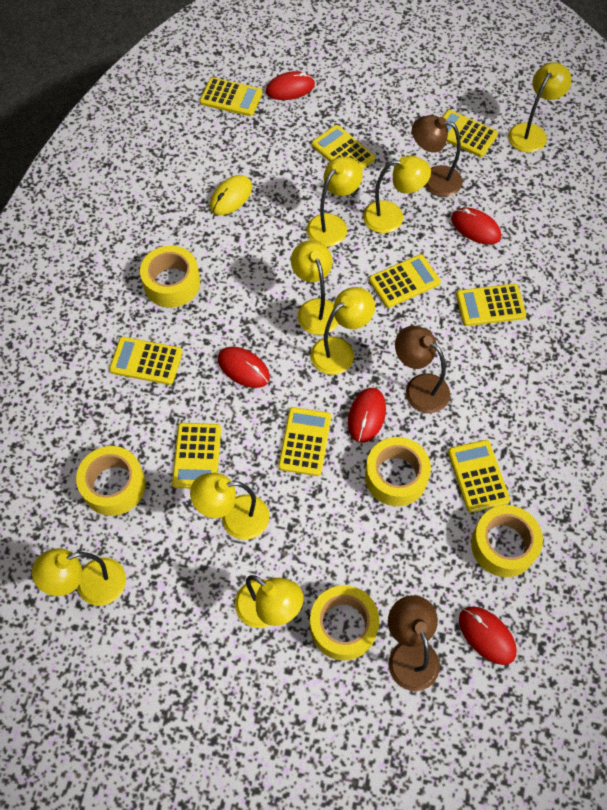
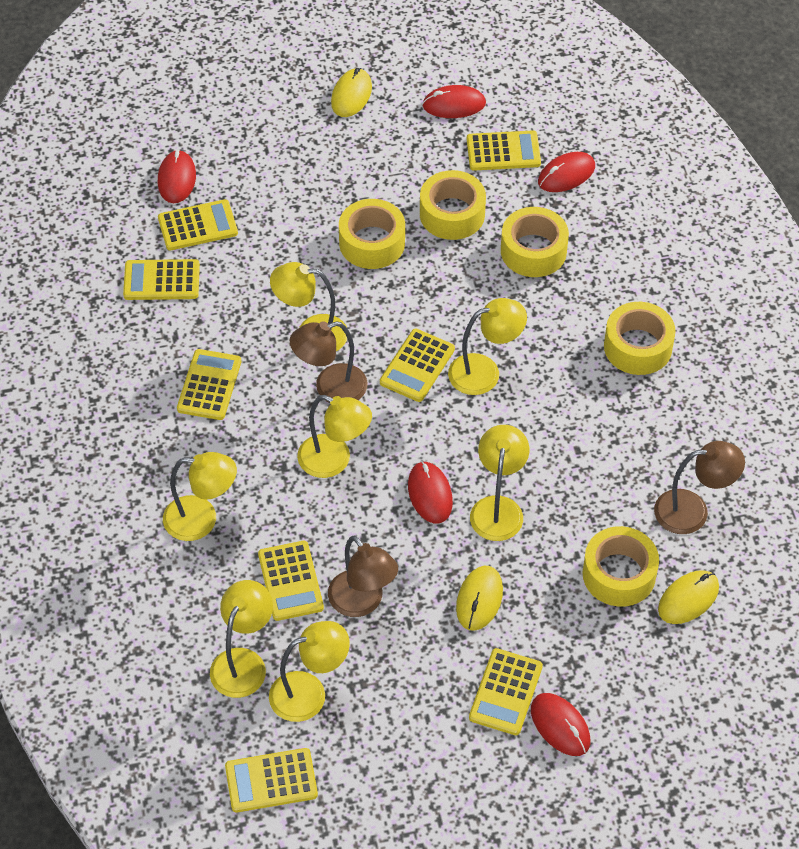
yellow calculator: 9 -> 8
yellow lamp: 8 -> 7
yellow mouse: 1 -> 3

